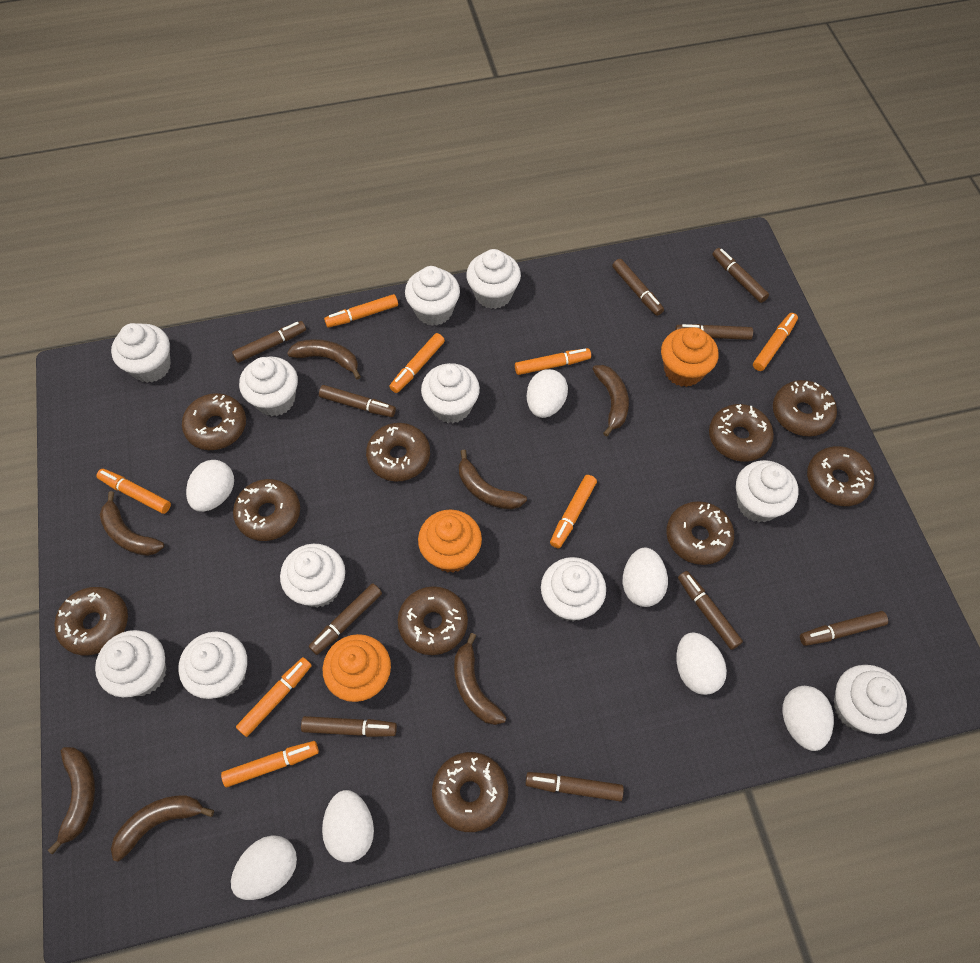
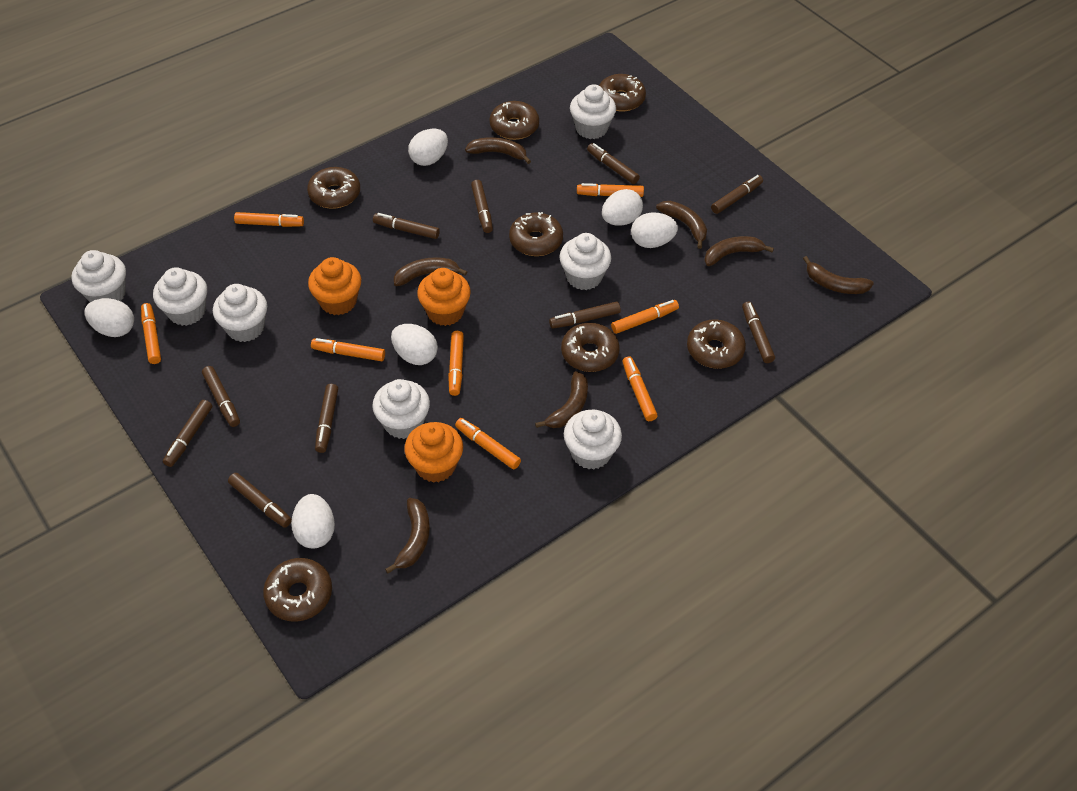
brown donut: 10 -> 7
white cupcake: 11 -> 7
white egg: 7 -> 6

